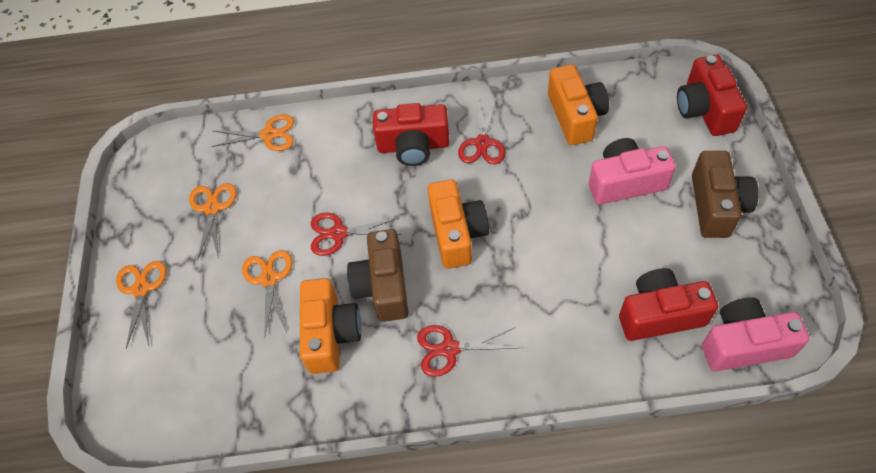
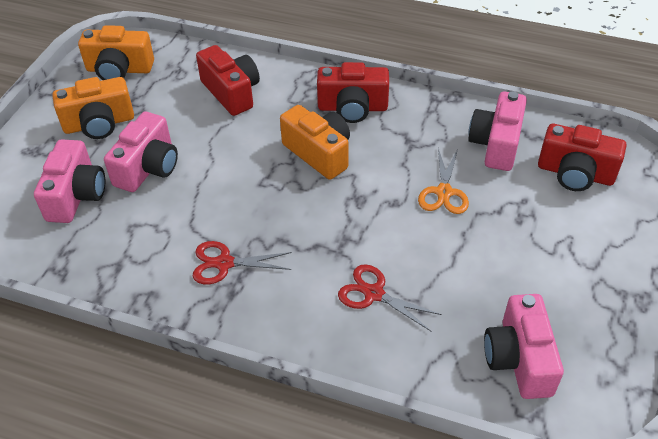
brown camera: 2 -> 0
orange scissors: 4 -> 1
pink camera: 2 -> 4
red scissors: 3 -> 2

